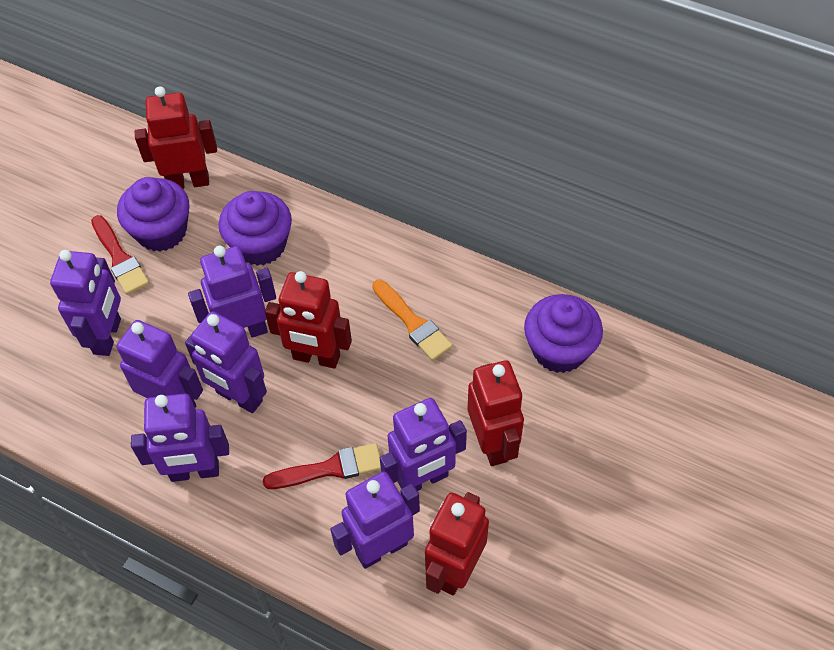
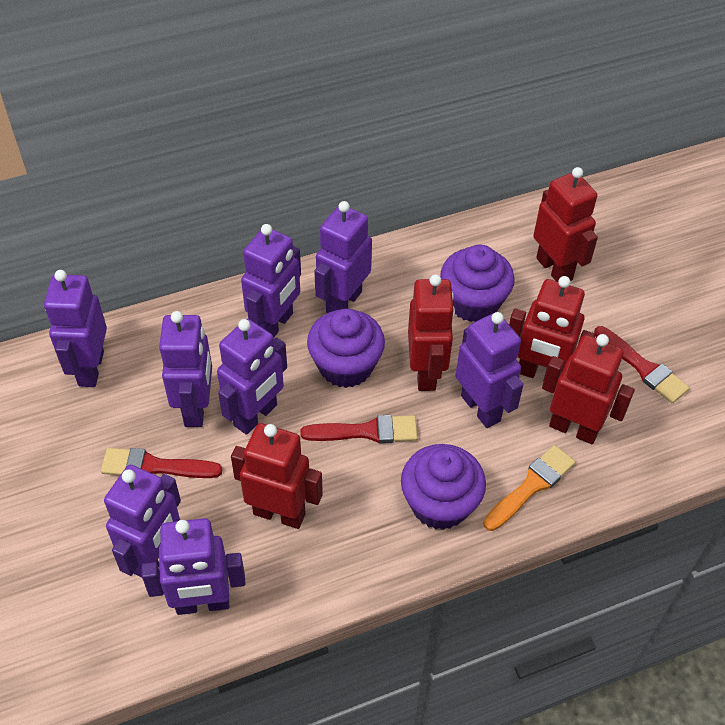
purple robot: 7 -> 8
red brush: 2 -> 3
red robot: 4 -> 5

